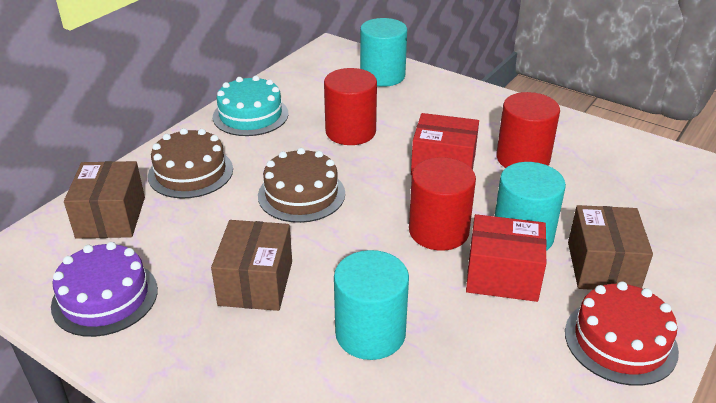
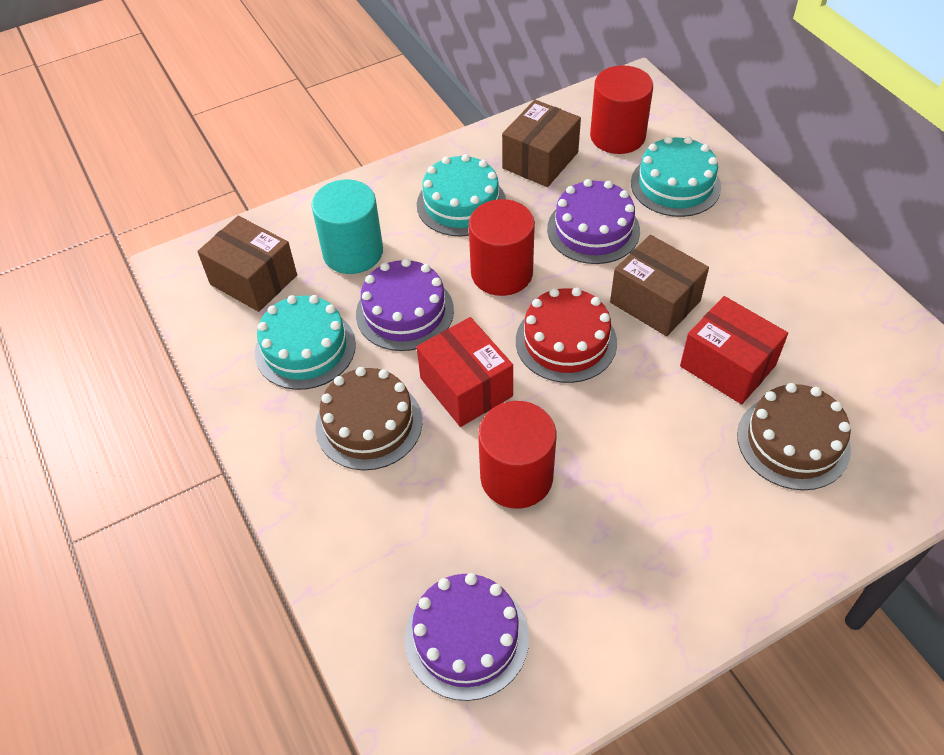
purple cake: 1 -> 3
turquoise cake: 1 -> 3
turquoise cylinder: 3 -> 1

